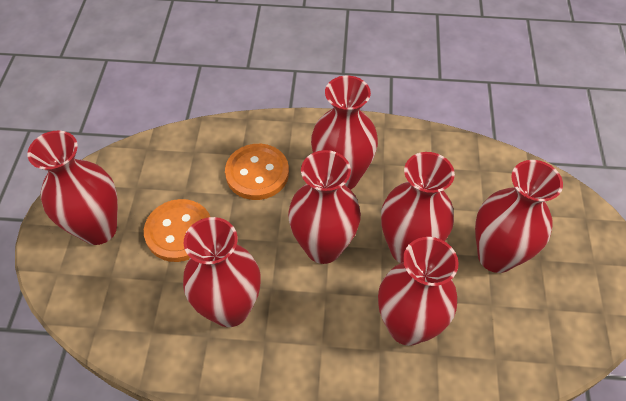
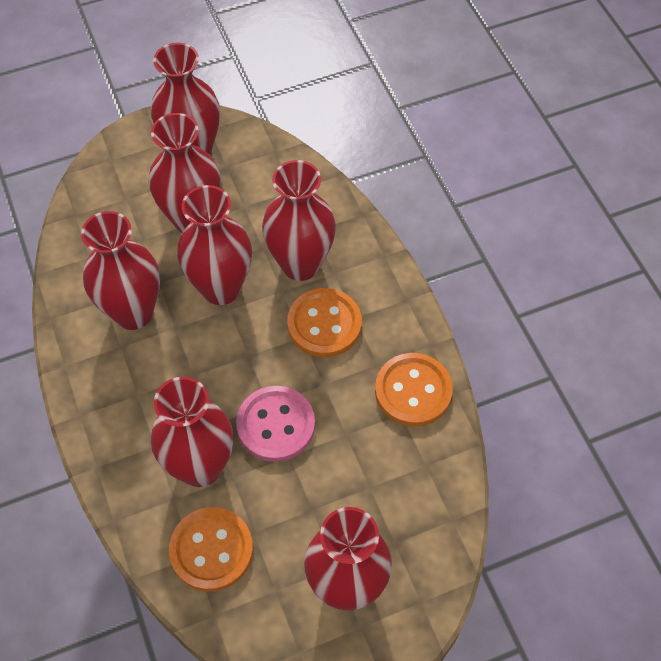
orange button: 2 -> 3
pink button: 0 -> 1

